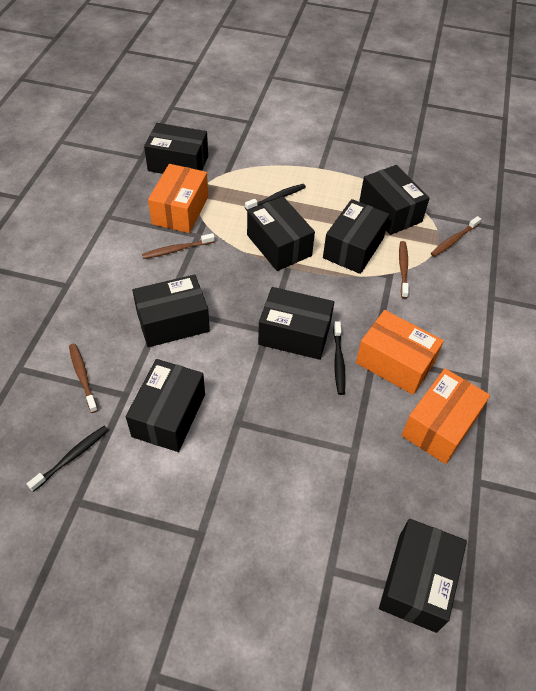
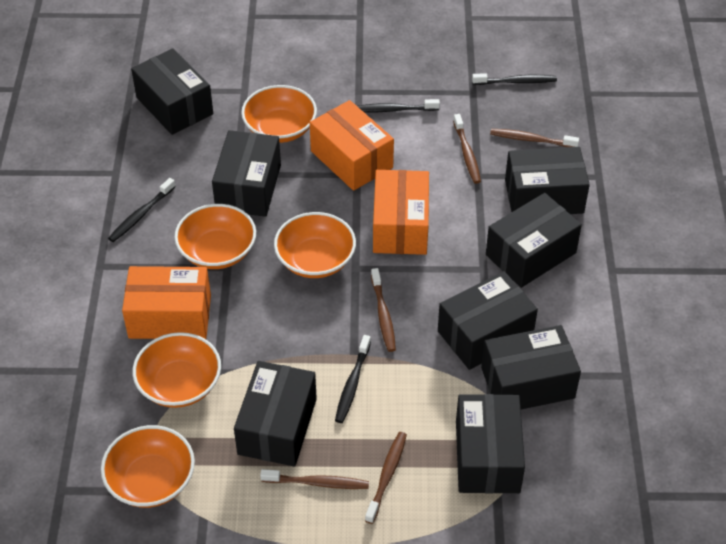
black toothbrush: 3 -> 4
brown toothbrush: 4 -> 5
orange bowl: 0 -> 5

